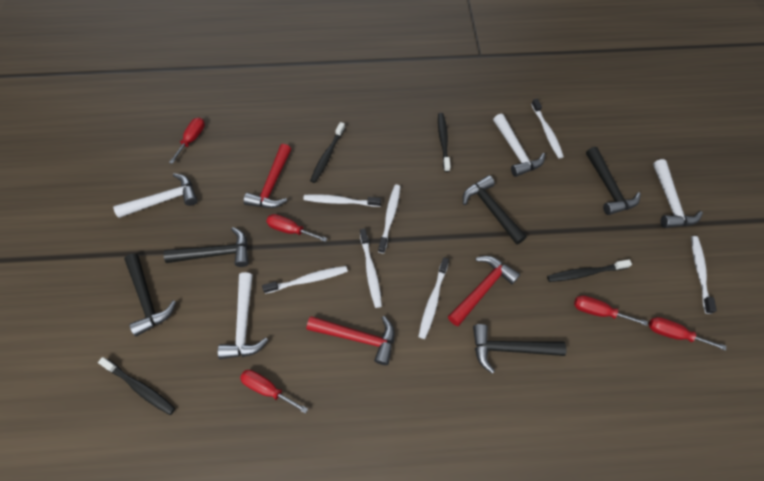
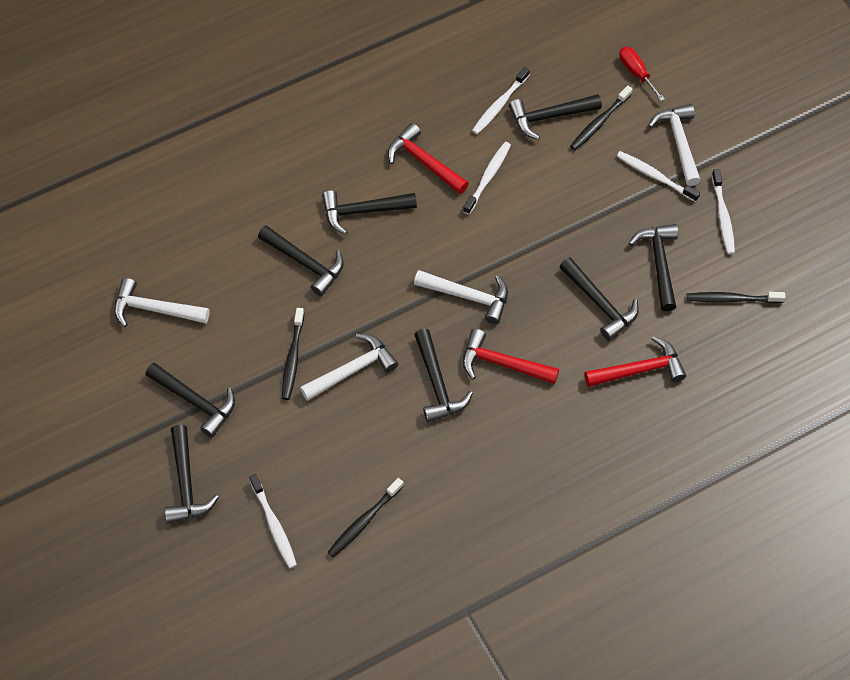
black hammer: 5 -> 8
red screwdriver: 5 -> 1
white toothbrush: 7 -> 5

